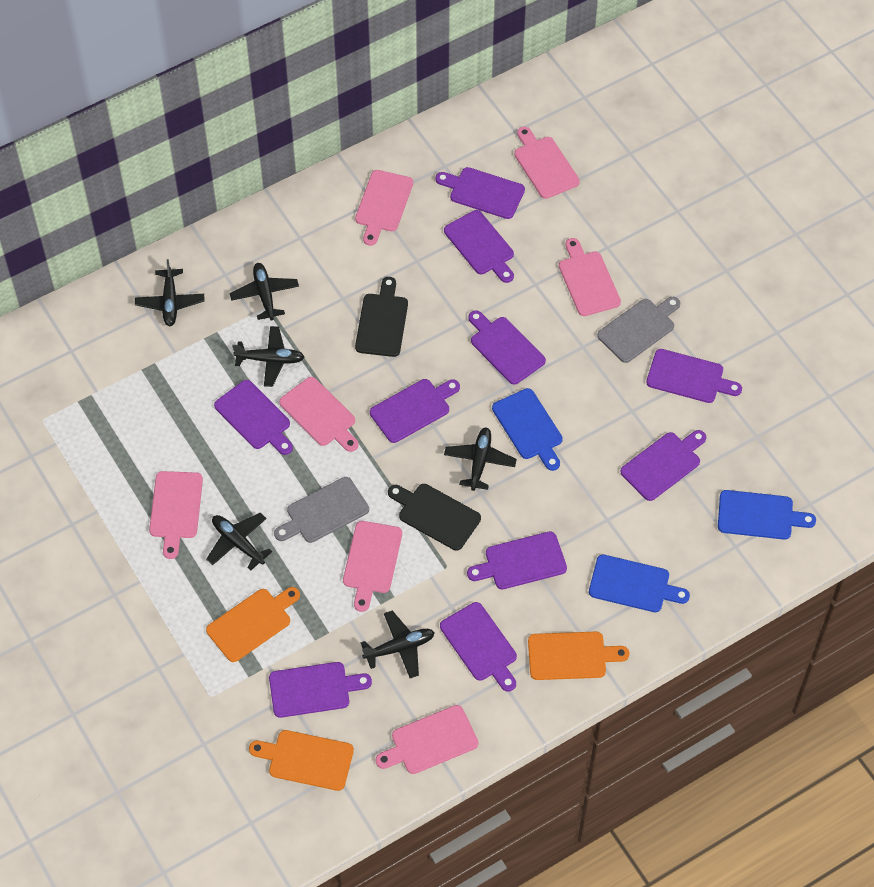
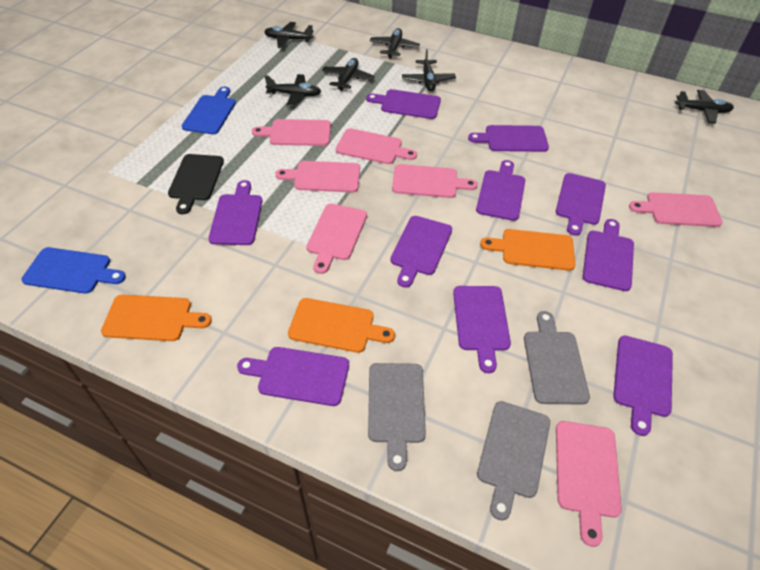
black cutting board: 2 -> 1
blue cutting board: 3 -> 2
grey cutting board: 2 -> 3

